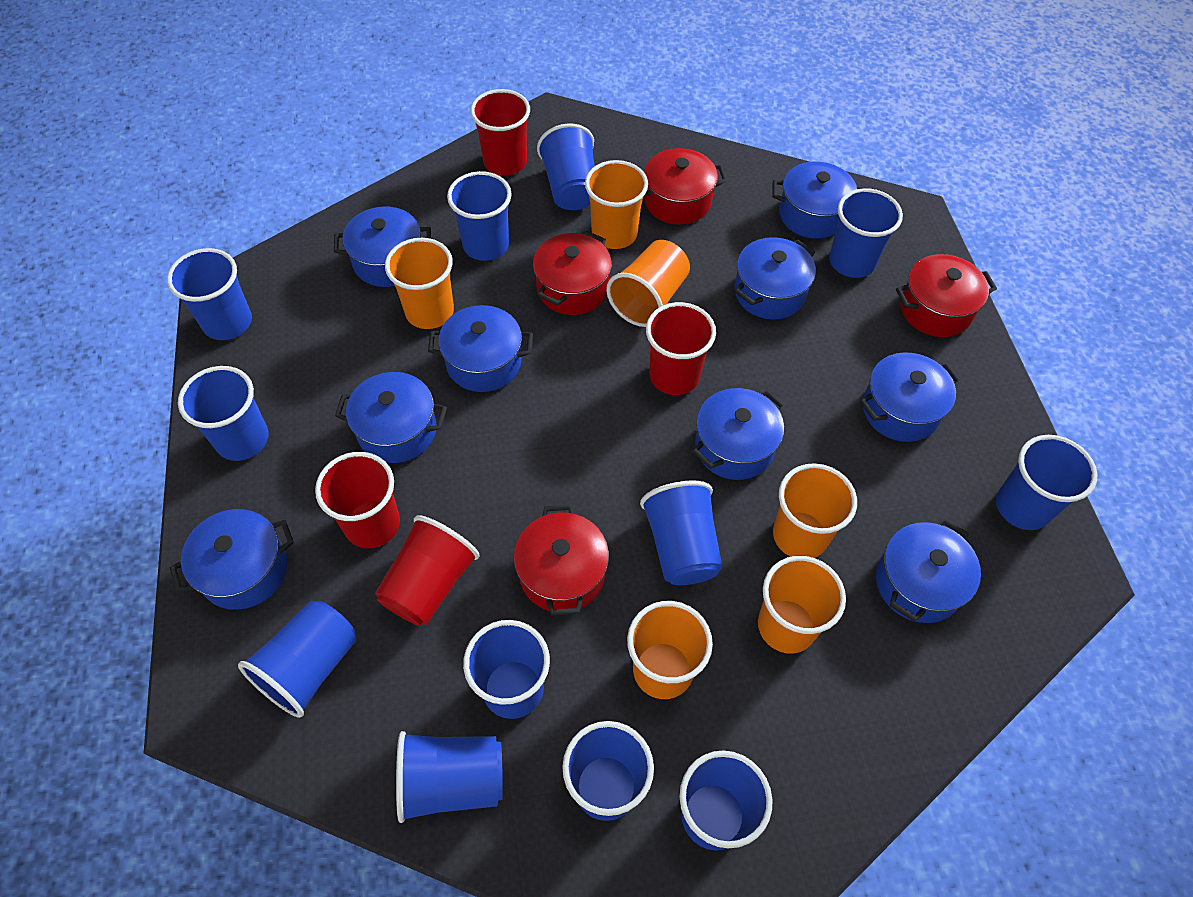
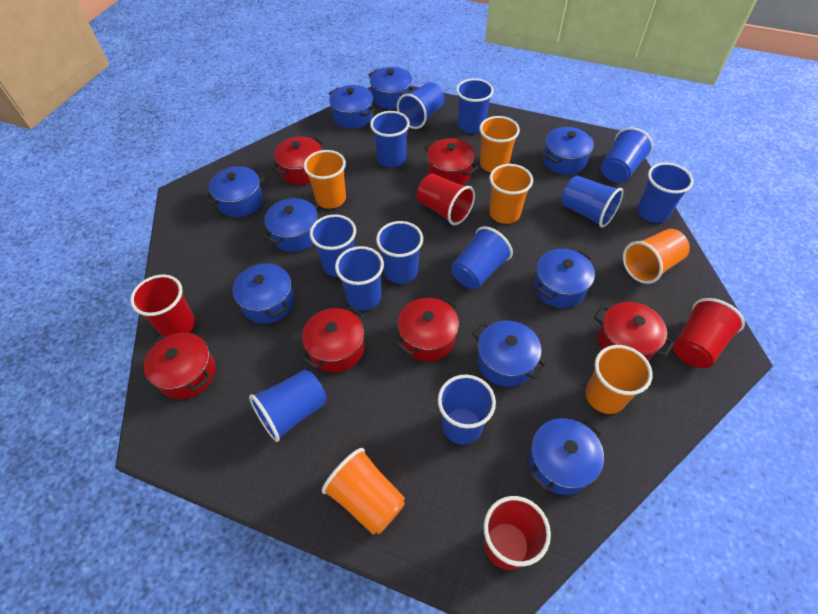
red pot: 4 -> 6

